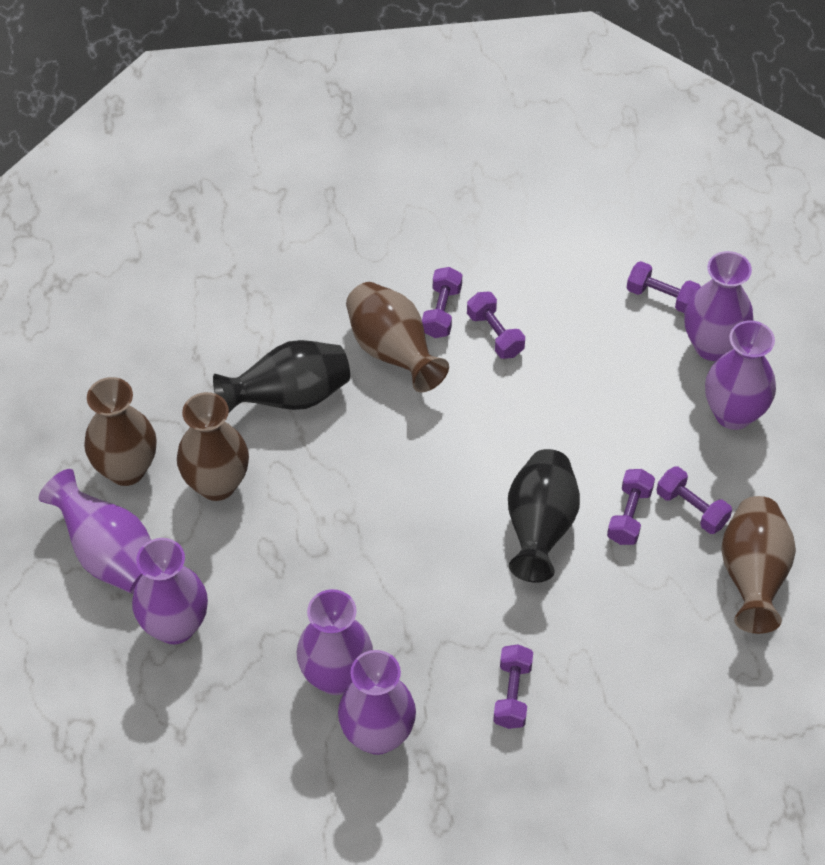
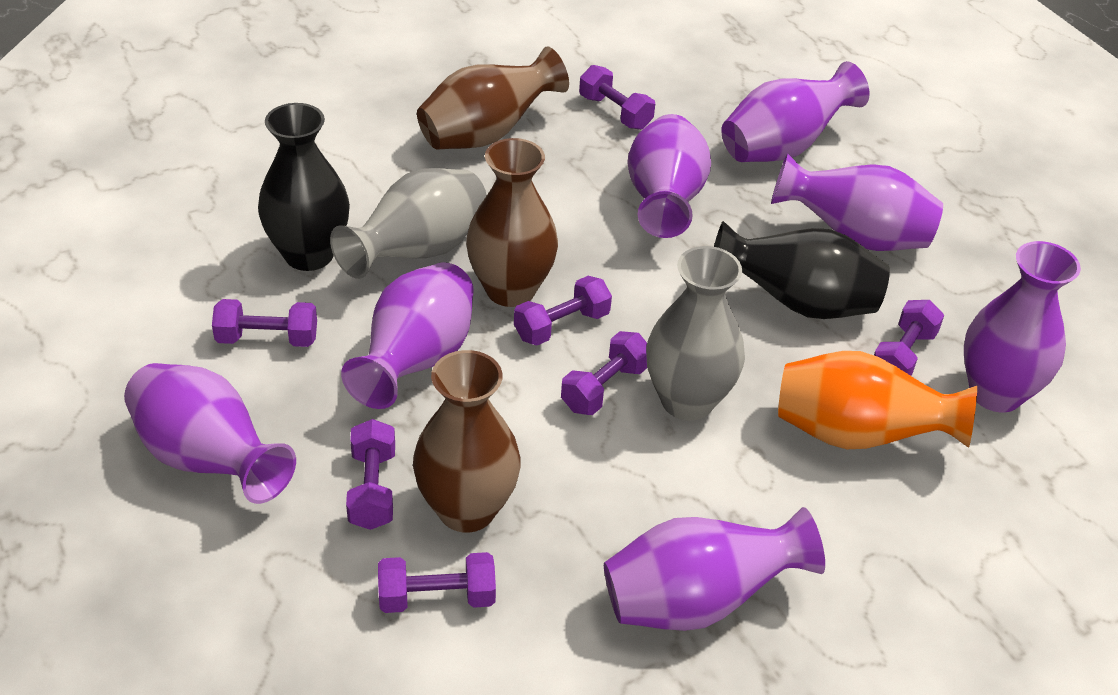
brown vase: 4 -> 3
grey vase: 0 -> 2
orange vase: 0 -> 1
purple dumbbell: 6 -> 7
purple vase: 6 -> 7

